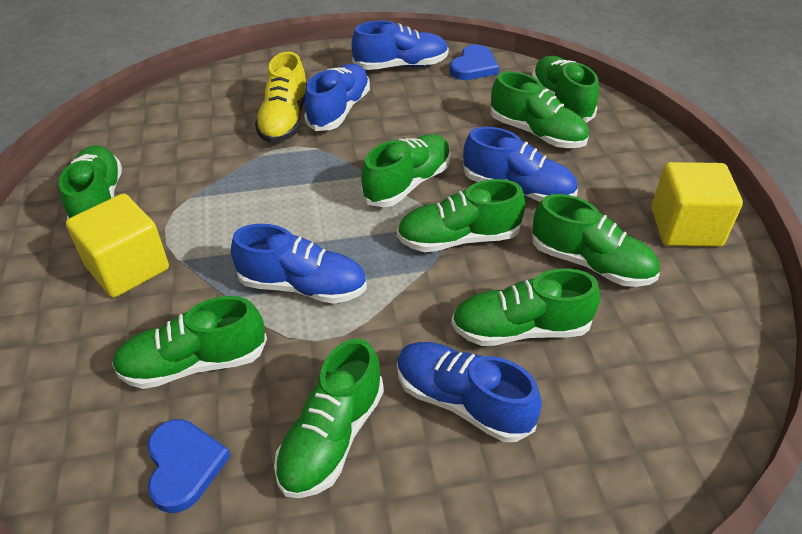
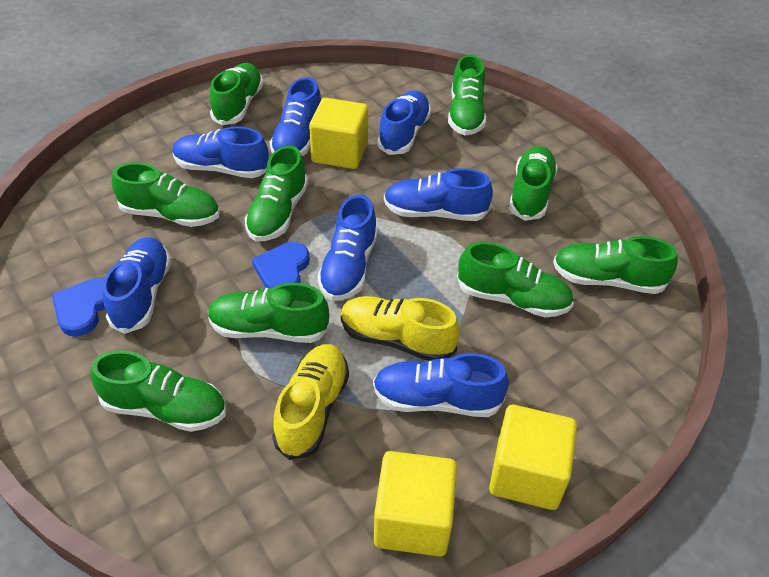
blue shoe: 5 -> 7
yellow cube: 2 -> 3
yellow shoe: 1 -> 2

